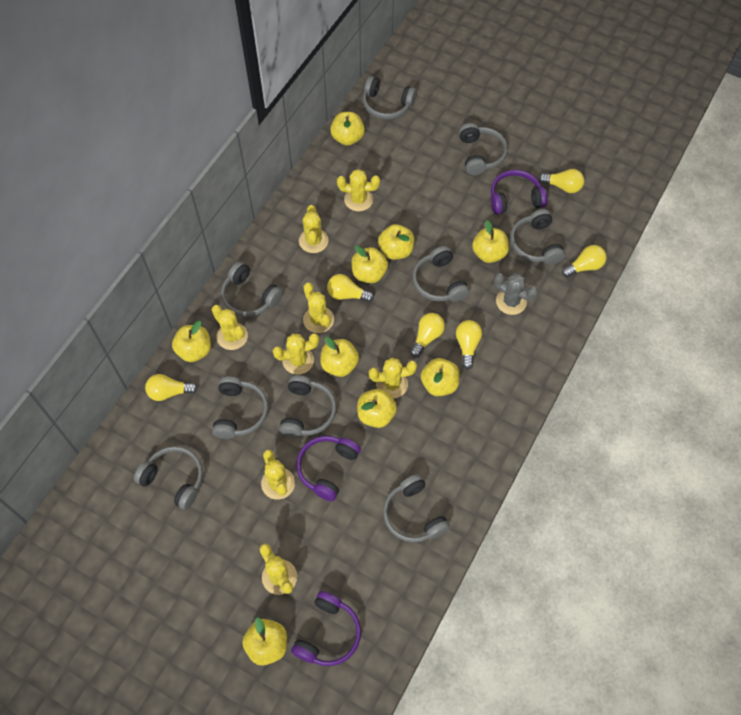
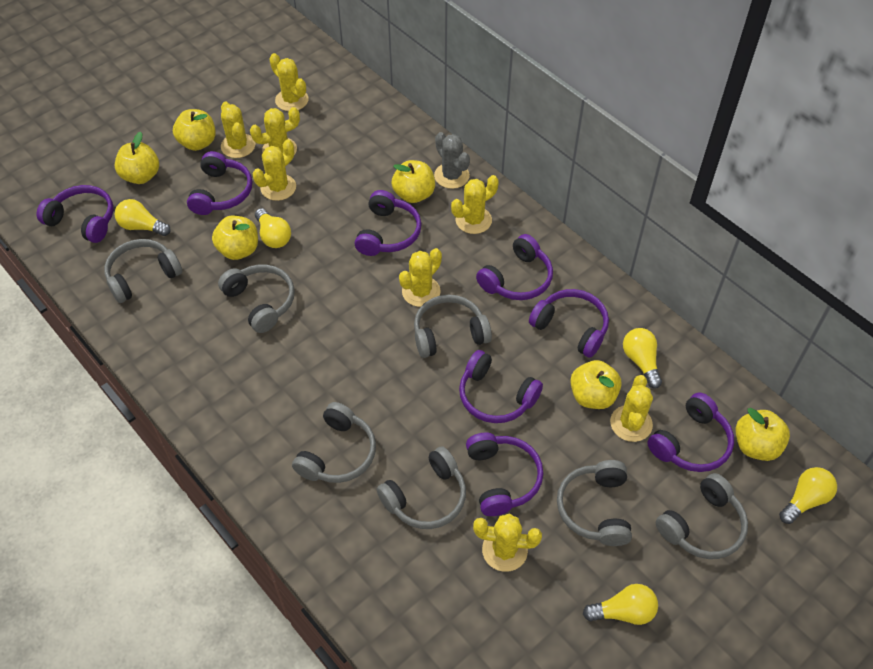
grey headphones: 9 -> 7
purple headphones: 3 -> 8
yellow apple: 9 -> 6
yellow light bulb: 6 -> 5

